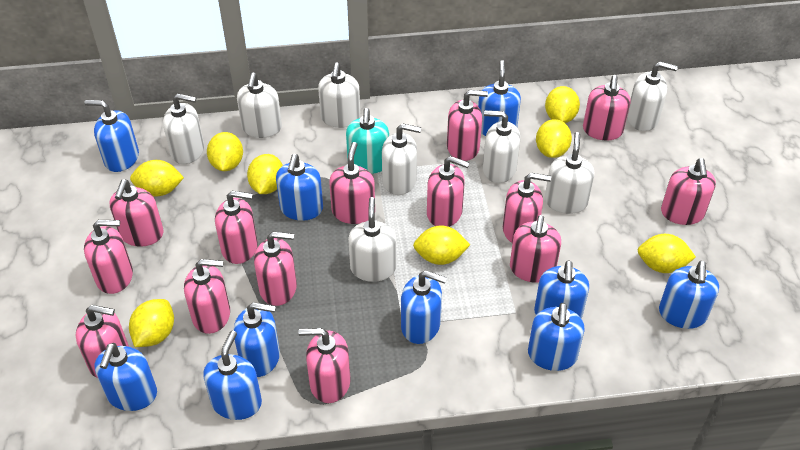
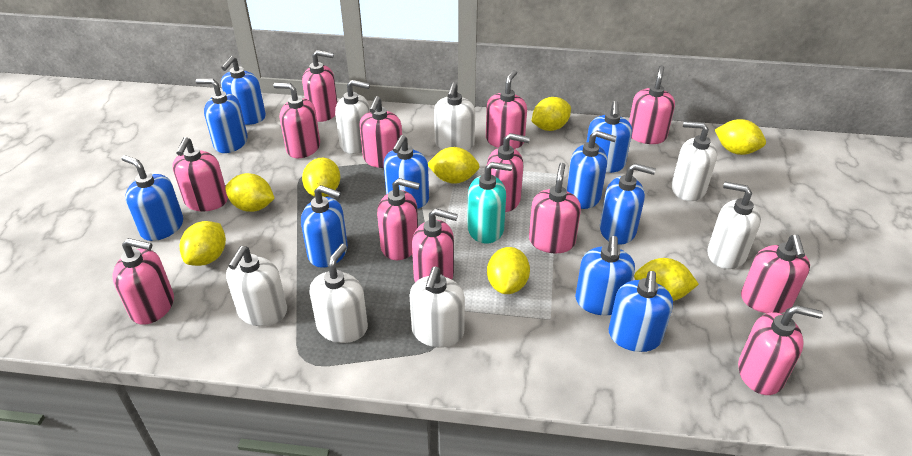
pink soap dispenser: 14 -> 13
white soap dispenser: 8 -> 7

